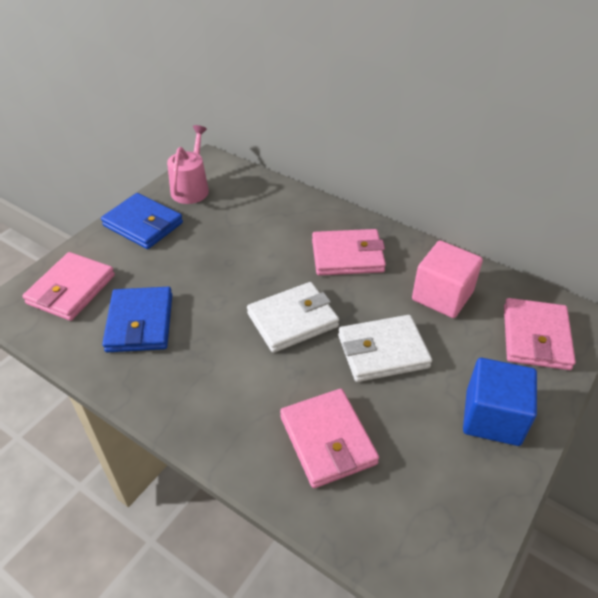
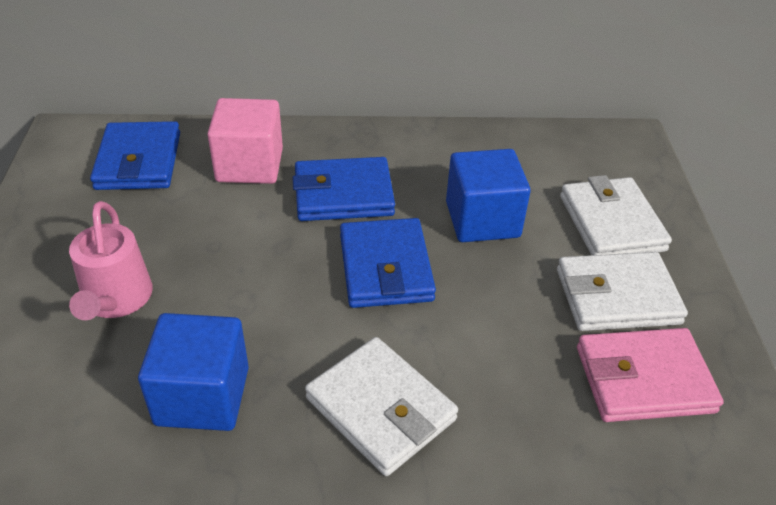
blue cube: 1 -> 2
blue wallet: 2 -> 3
pink wallet: 4 -> 1
white wallet: 2 -> 3

